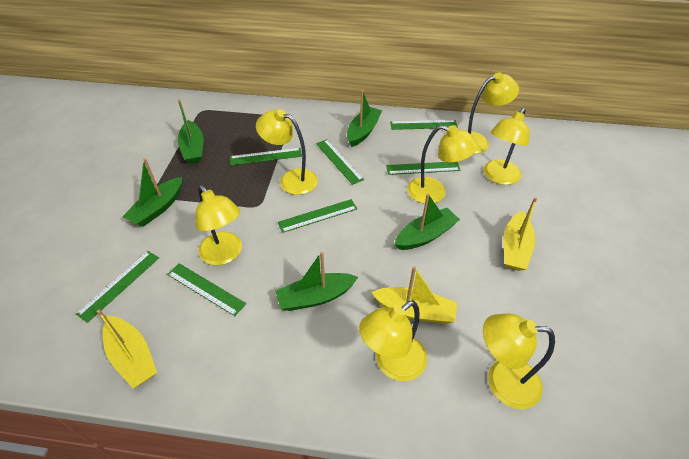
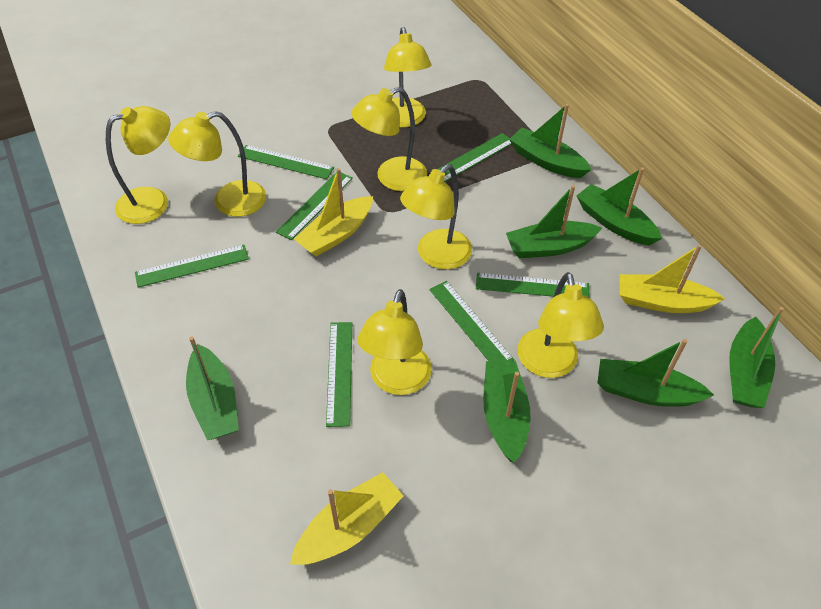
green boat: 5 -> 7

